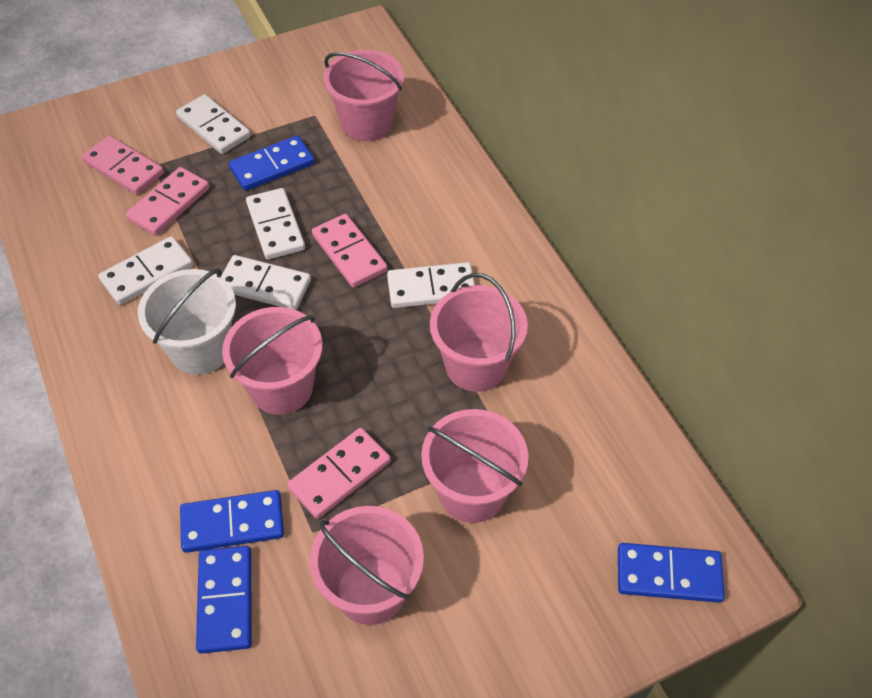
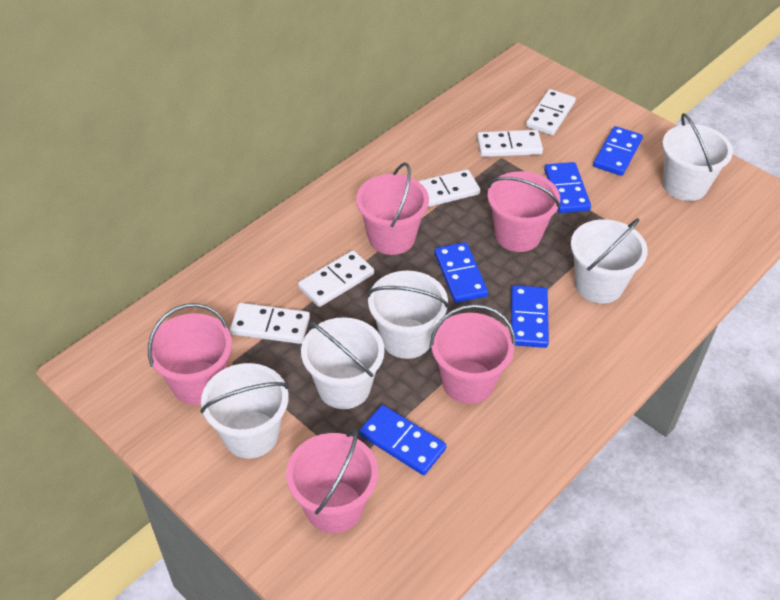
blue domino: 4 -> 5
pink domino: 4 -> 0
white bucket: 1 -> 5

